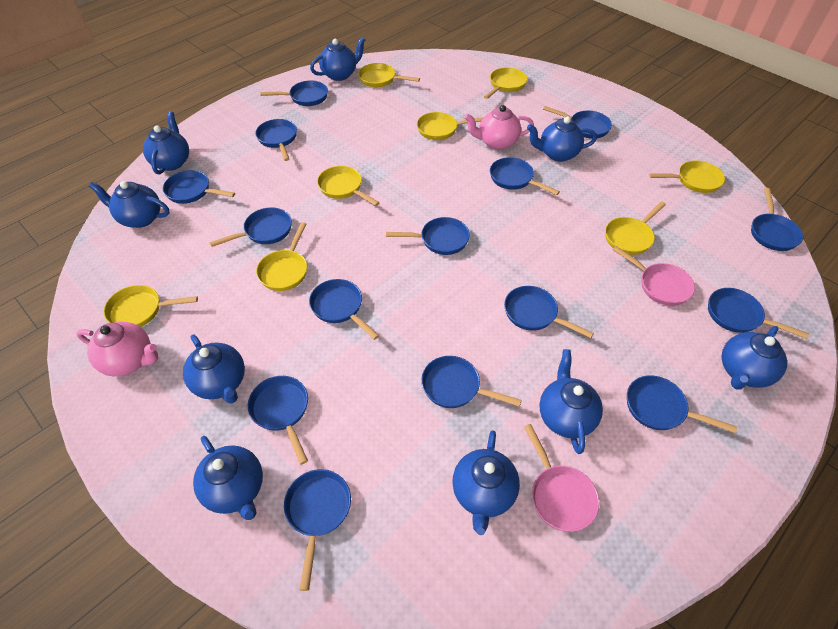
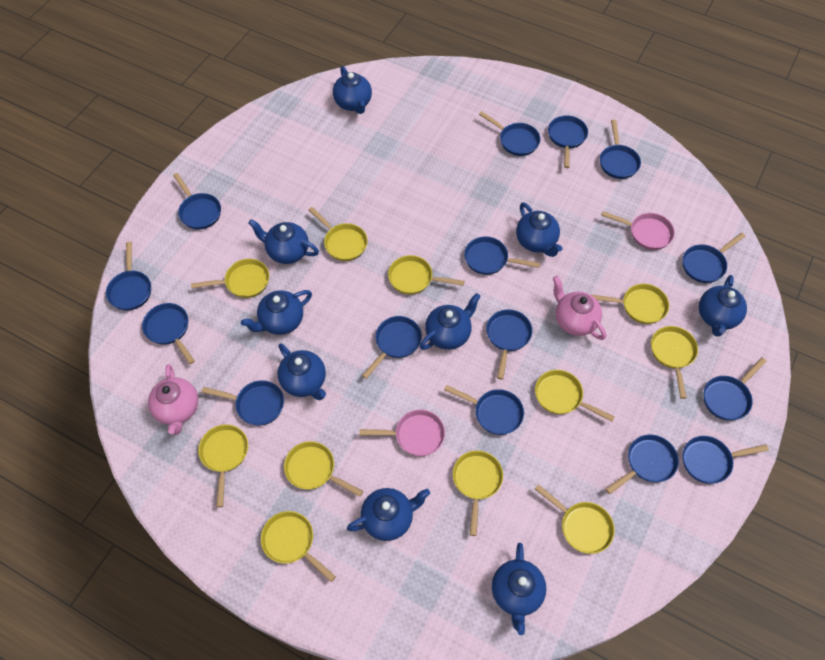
yellow pan: 8 -> 11

